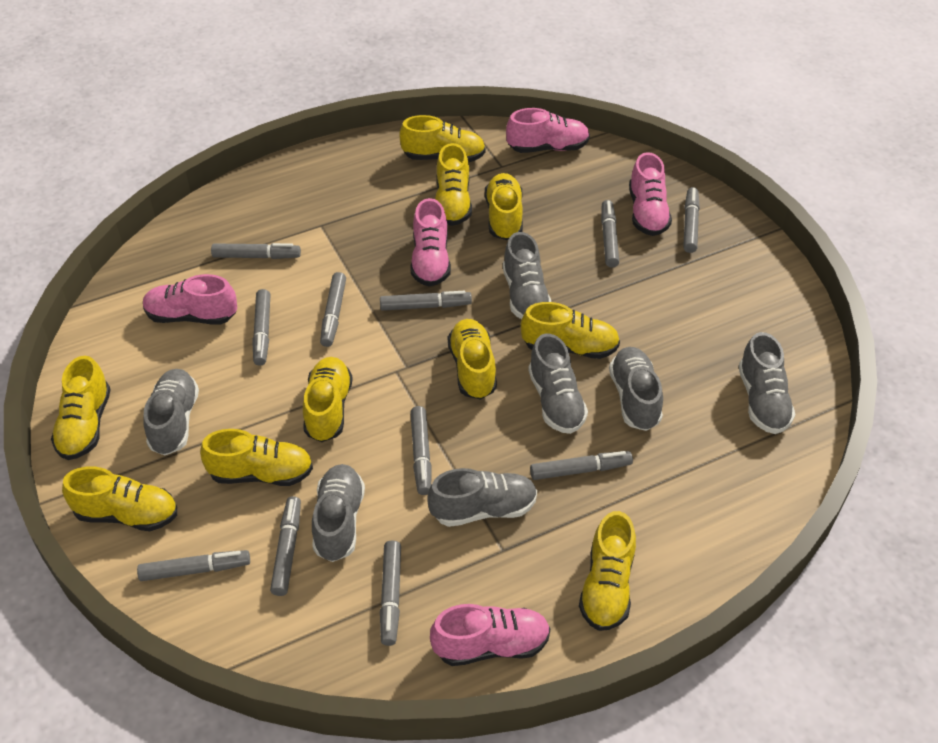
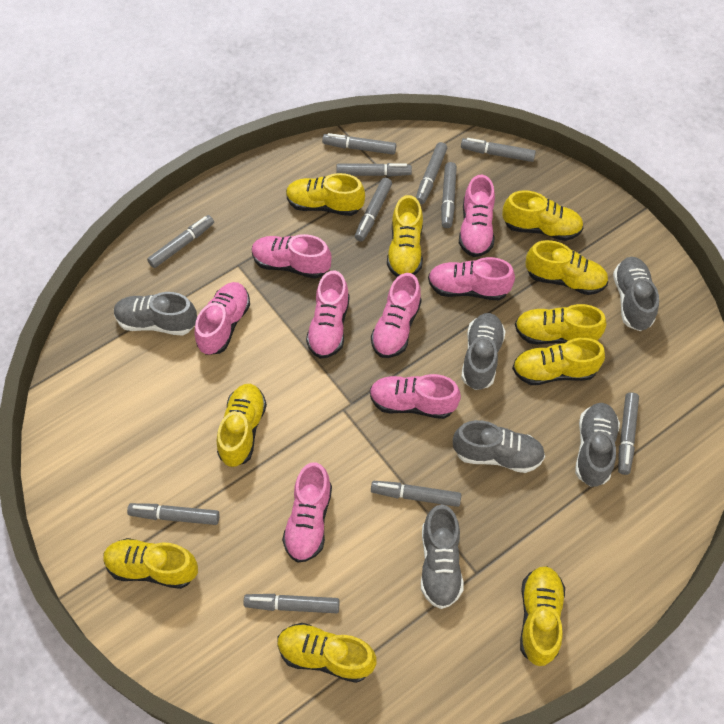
grey shoe: 7 -> 6
pink shoe: 5 -> 8

